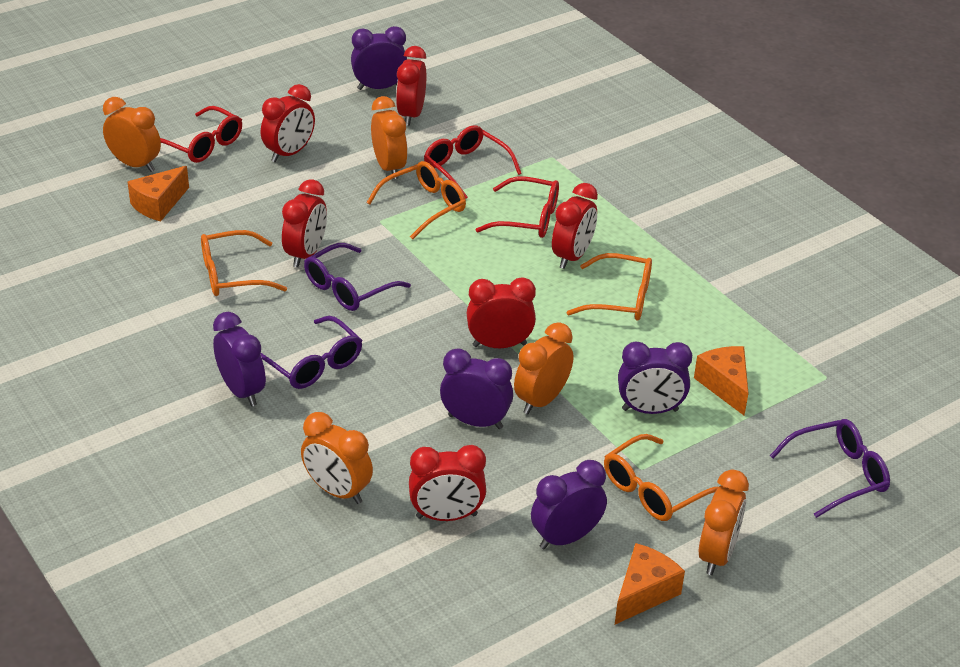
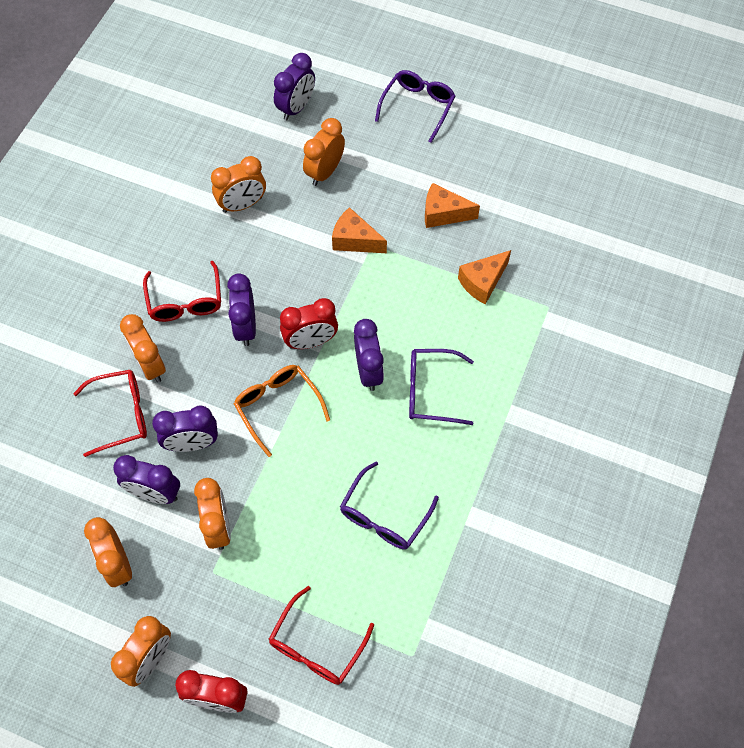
orange clock: 5 -> 6
orange glasses: 4 -> 1
red clock: 6 -> 2

